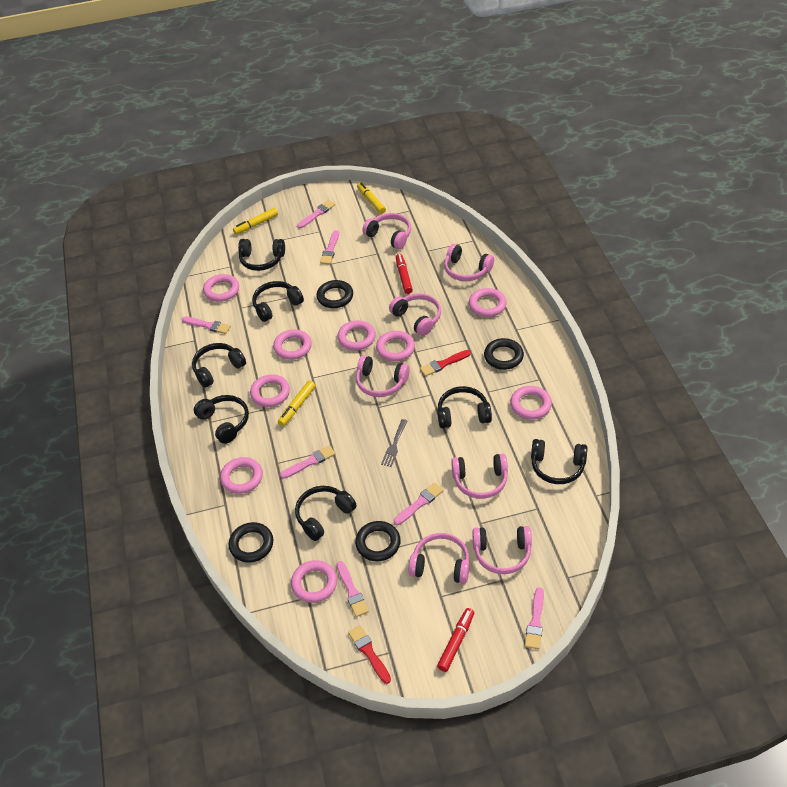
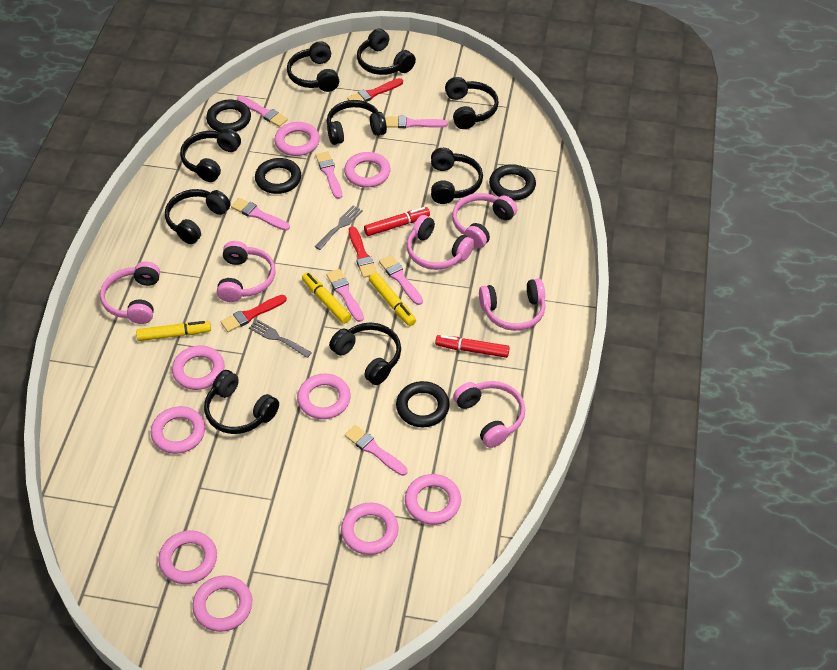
black headphones: 7 -> 9
grey fork: 1 -> 2
pink headphones: 7 -> 6
red brush: 2 -> 3

